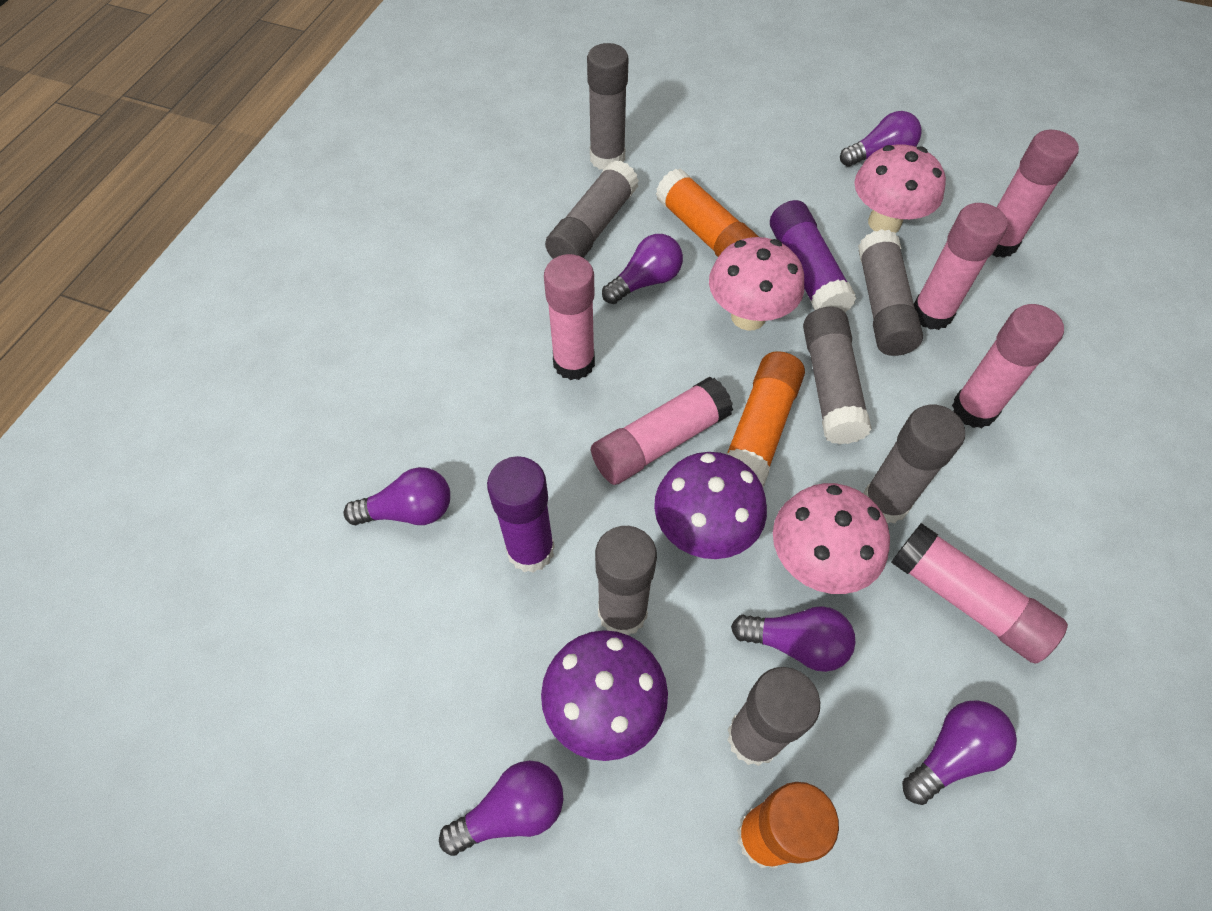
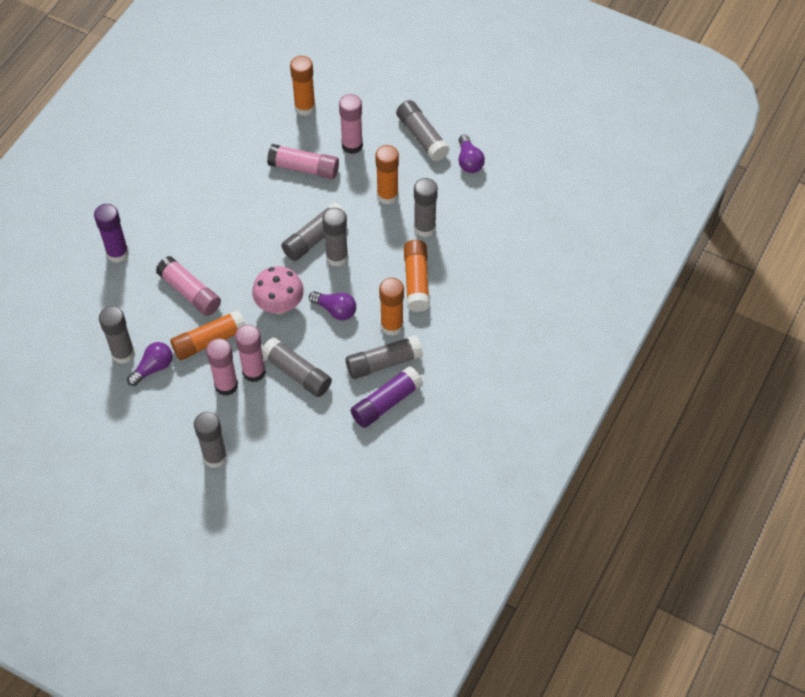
grey glue stick: 7 -> 8
orange glue stick: 3 -> 5
pink glue stick: 6 -> 5
pink mushroom: 3 -> 1
purple light bulb: 6 -> 3
purple mushroom: 2 -> 0

